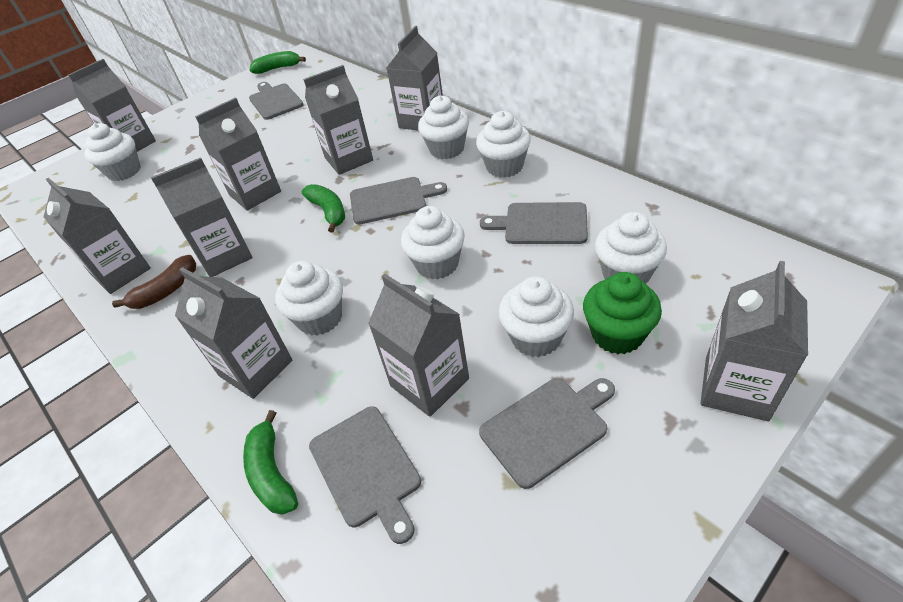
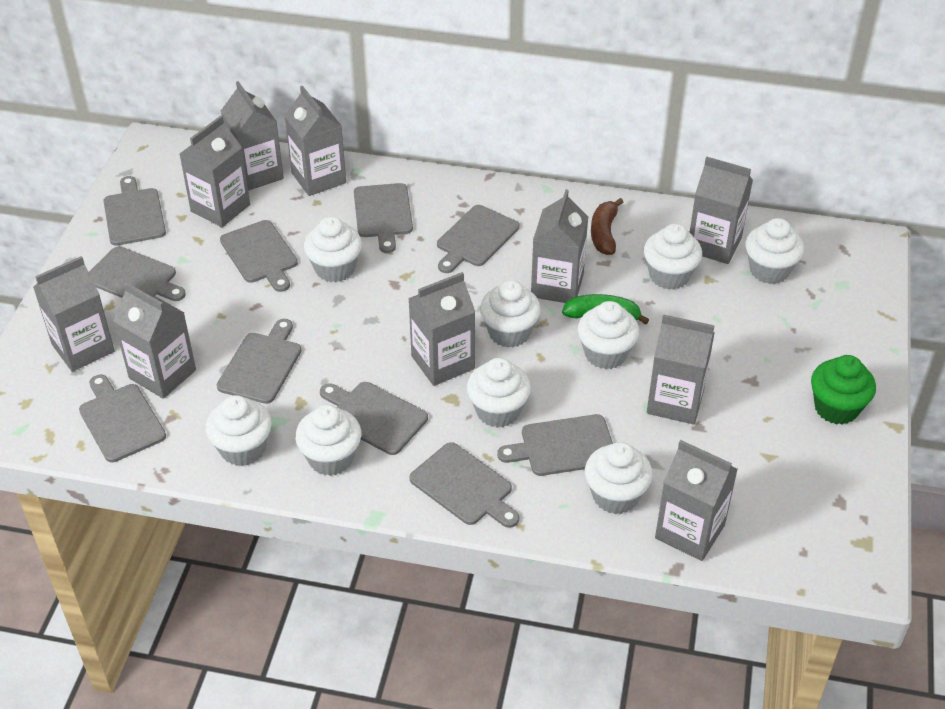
green banana: 3 -> 1
grey carton: 9 -> 10
grey cutting board: 5 -> 10
white cupcake: 7 -> 9

